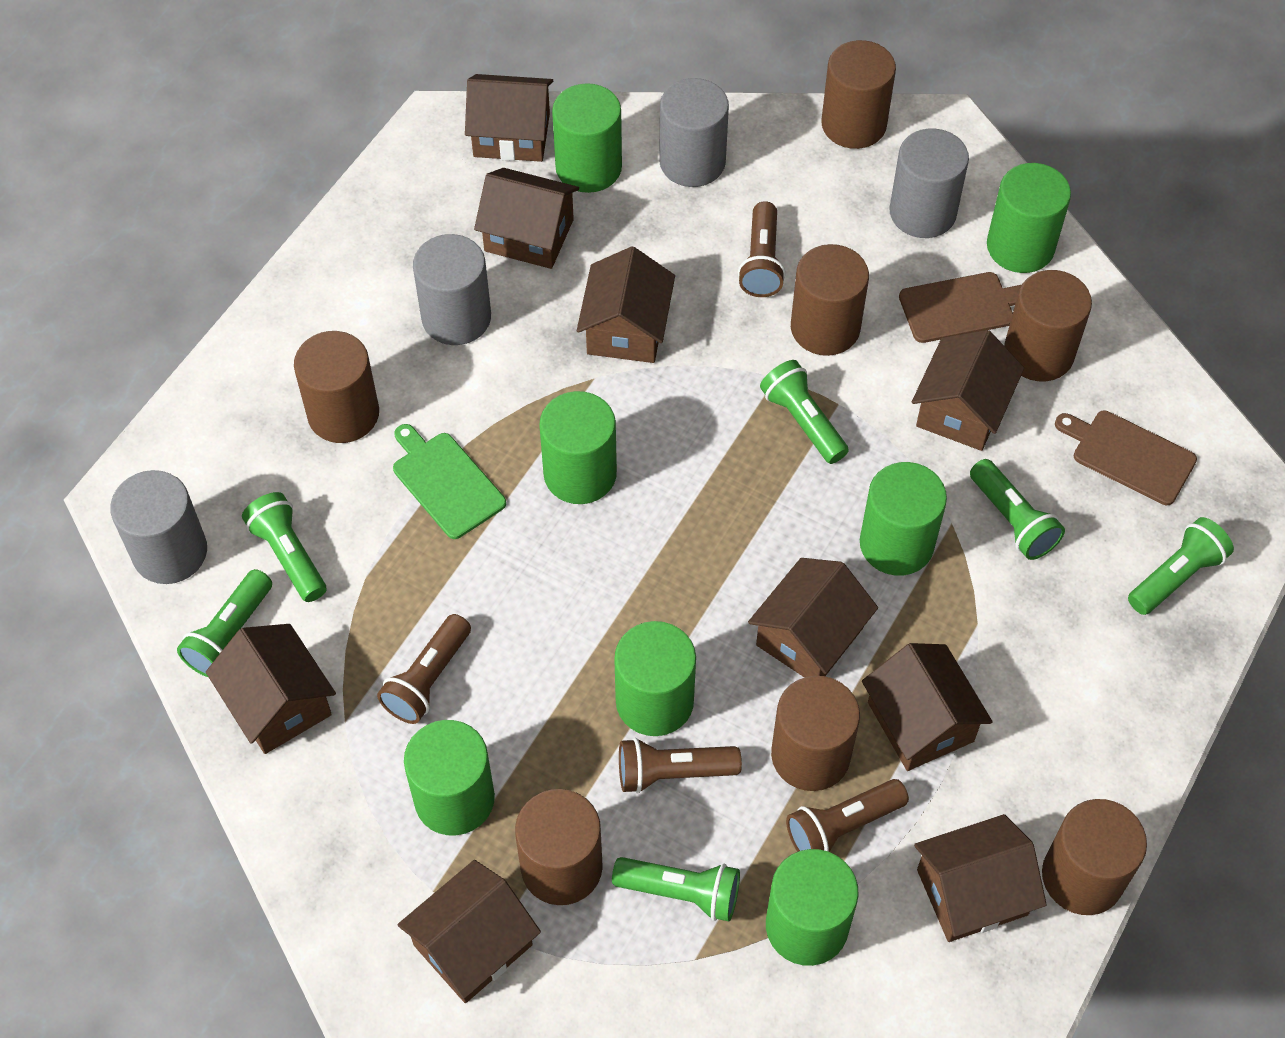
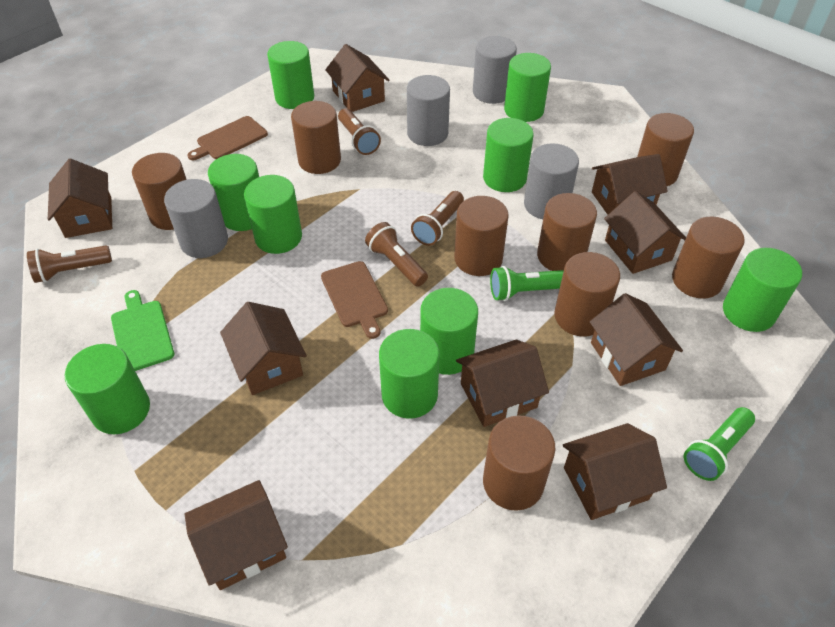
brown cylinder: 7 -> 8
green cylinder: 7 -> 9
green flashlight: 6 -> 2

